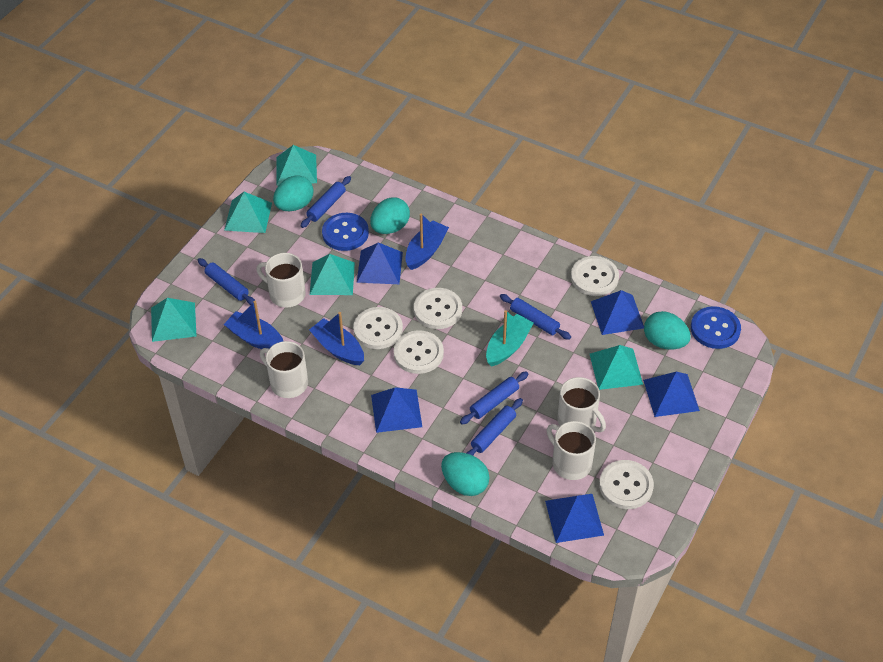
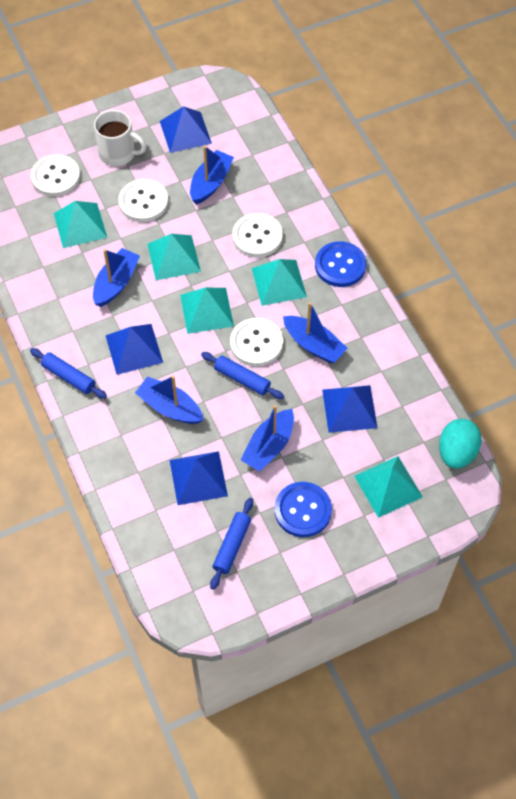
blue boat: 3 -> 5
blue pyramid: 5 -> 4
blue rolling pin: 5 -> 3
turquoise boat: 1 -> 0
turquoise egg: 4 -> 1
white button: 5 -> 4
white mug: 4 -> 1

